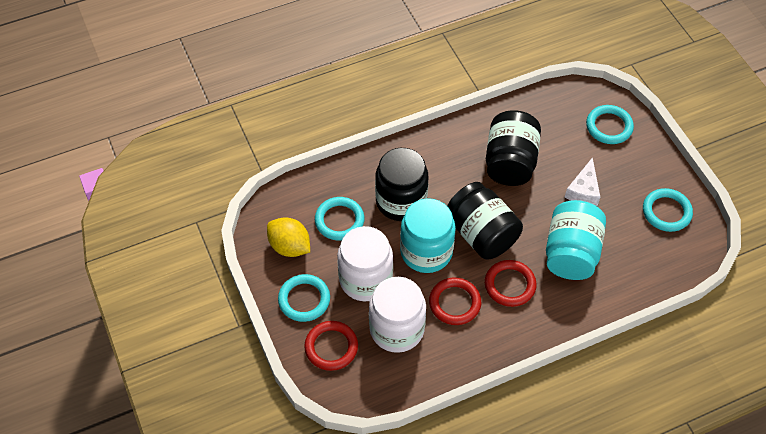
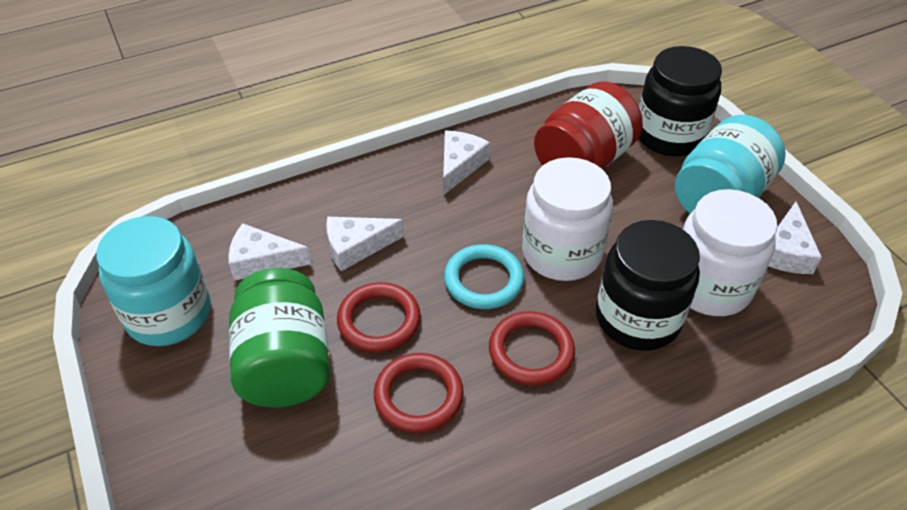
black jar: 3 -> 2
green jar: 0 -> 1
red jar: 0 -> 1
turquoise ring: 4 -> 1
white cheese: 1 -> 4
yellow lemon: 1 -> 0

